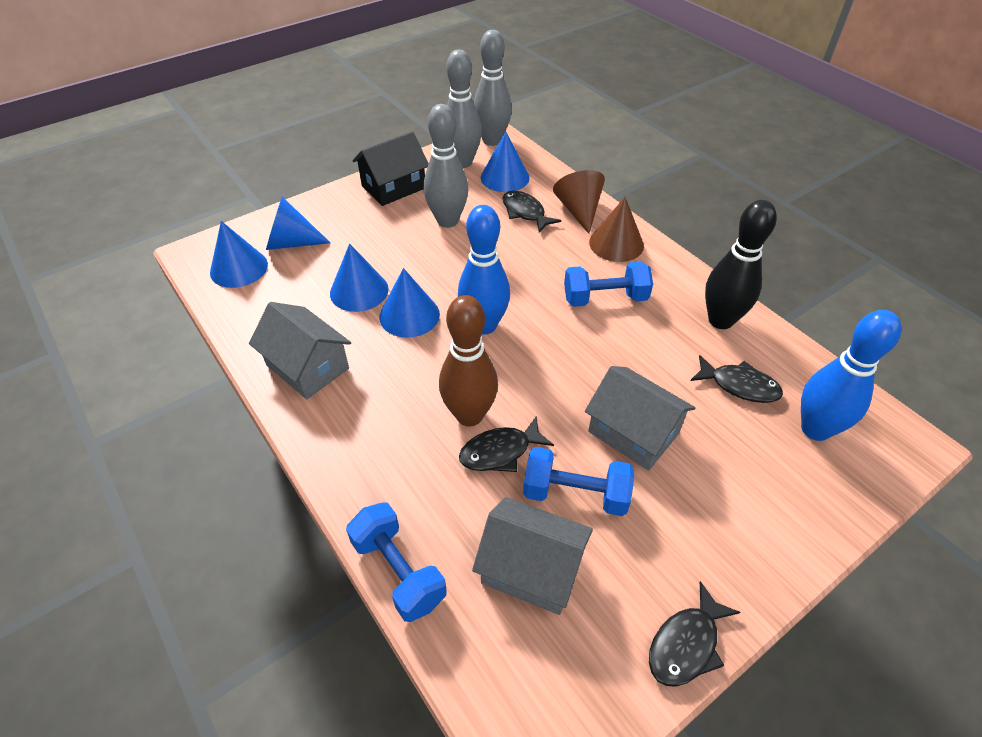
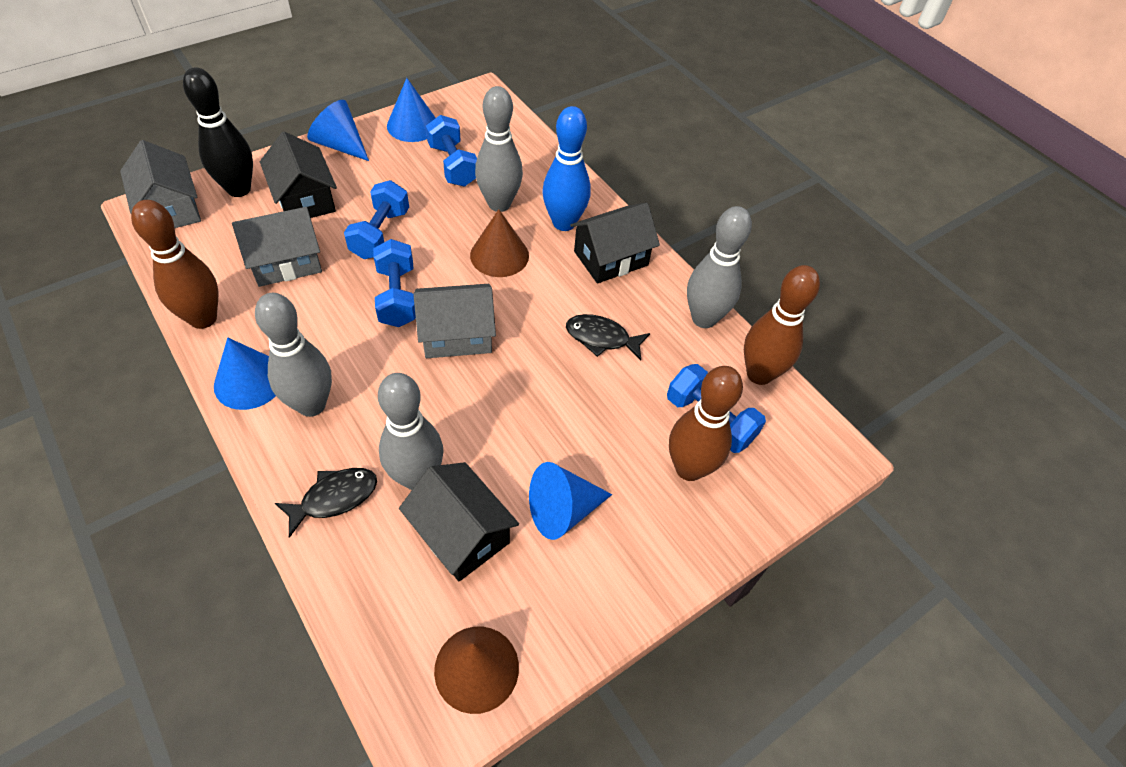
black fish: 4 -> 2
black house: 1 -> 3
blue bowling pin: 2 -> 1
blue cone: 5 -> 4
blue dumbbell: 3 -> 4
brown bowling pin: 1 -> 3
grey bowling pin: 3 -> 4

